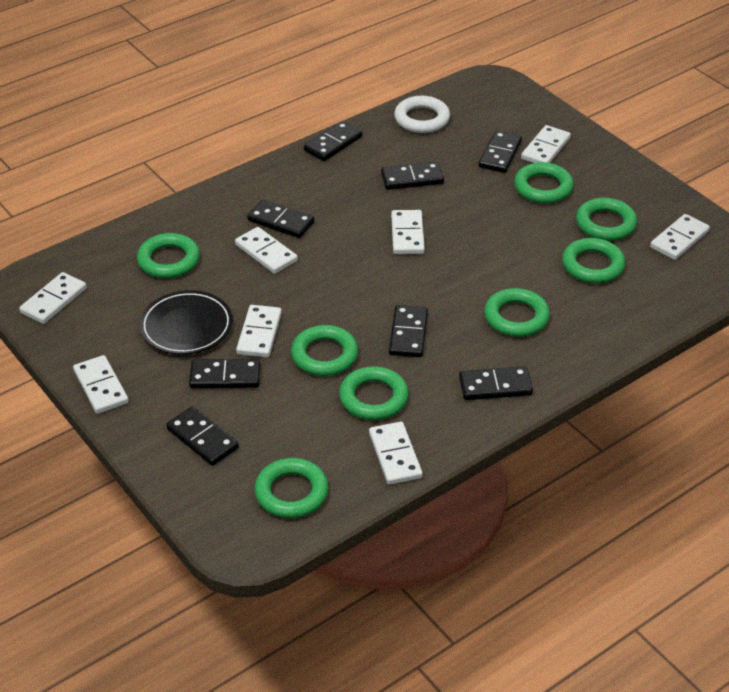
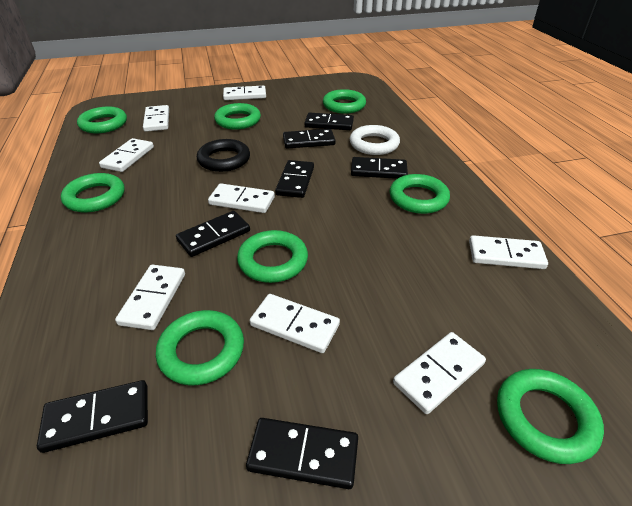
black domino: 8 -> 7
black plate: 1 -> 0
black ring: 0 -> 1

